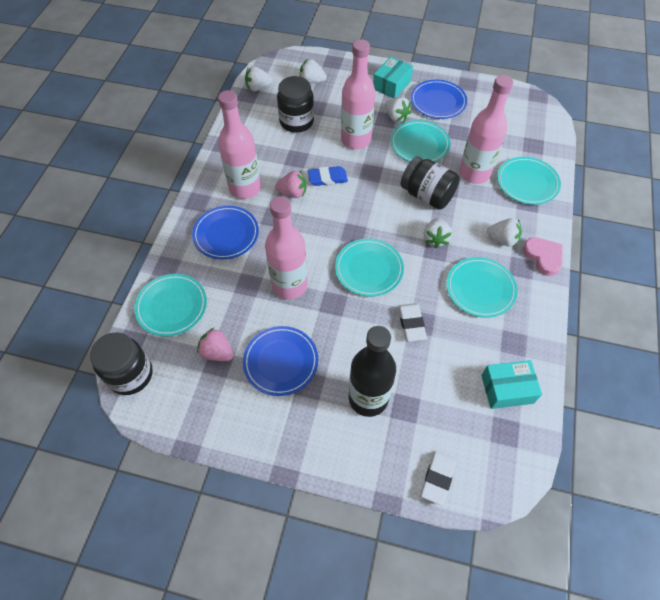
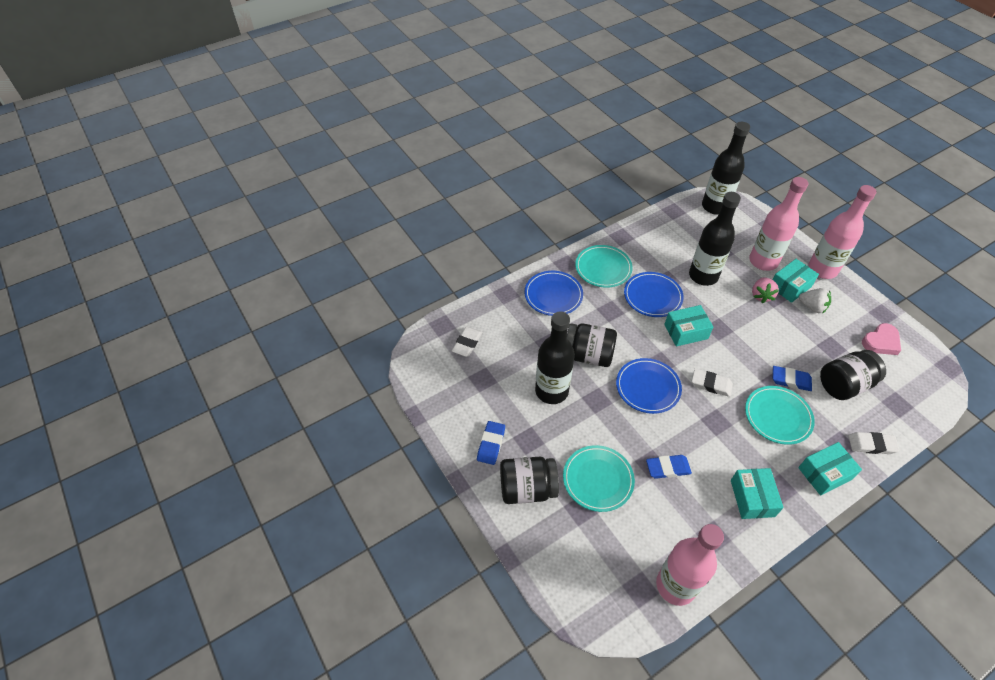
black bottle: 1 -> 3
blue eraser: 1 -> 3
pink bottle: 4 -> 3
pink strawberry: 2 -> 1
turquoise box: 2 -> 4
turquoise plate: 5 -> 3
white eraser: 2 -> 3
white strawberry: 5 -> 1

